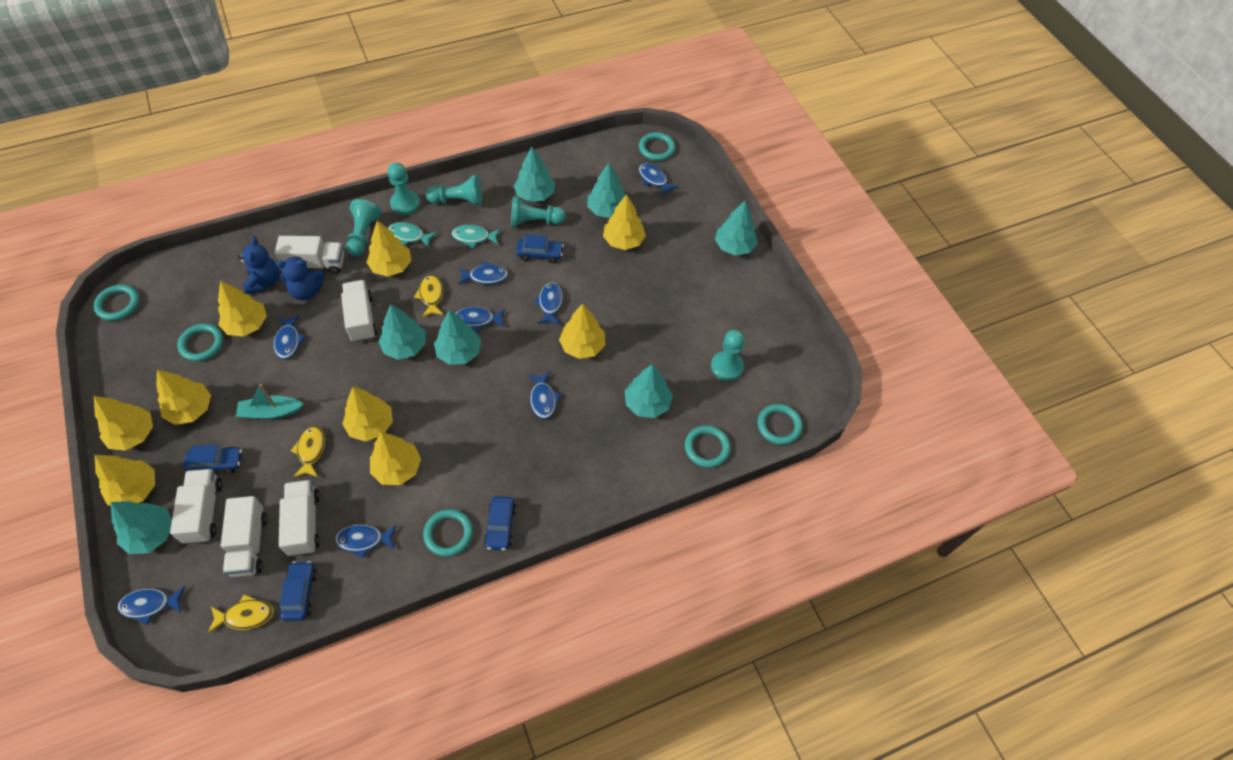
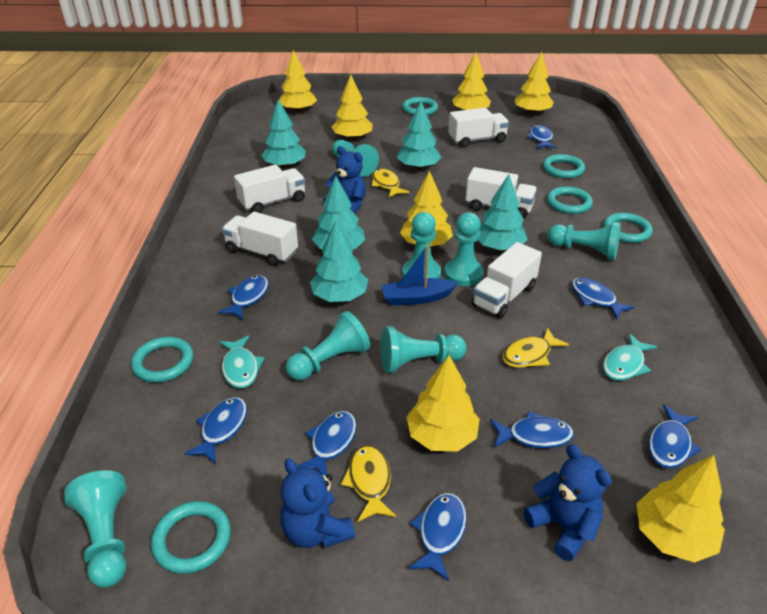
blue boat: 0 -> 1
blue car: 4 -> 0
blue teddy bear: 2 -> 3
turquoise boat: 1 -> 0
turquoise pawn: 5 -> 7
turquoise tree: 7 -> 5
yellow tree: 9 -> 7

